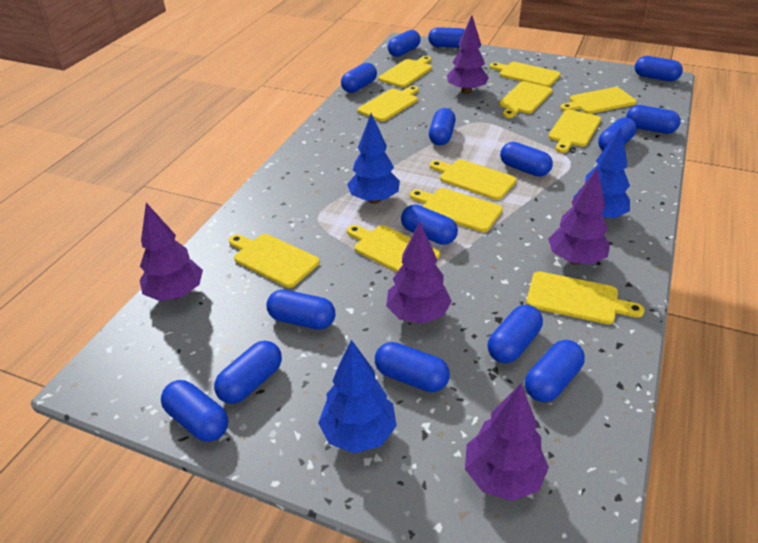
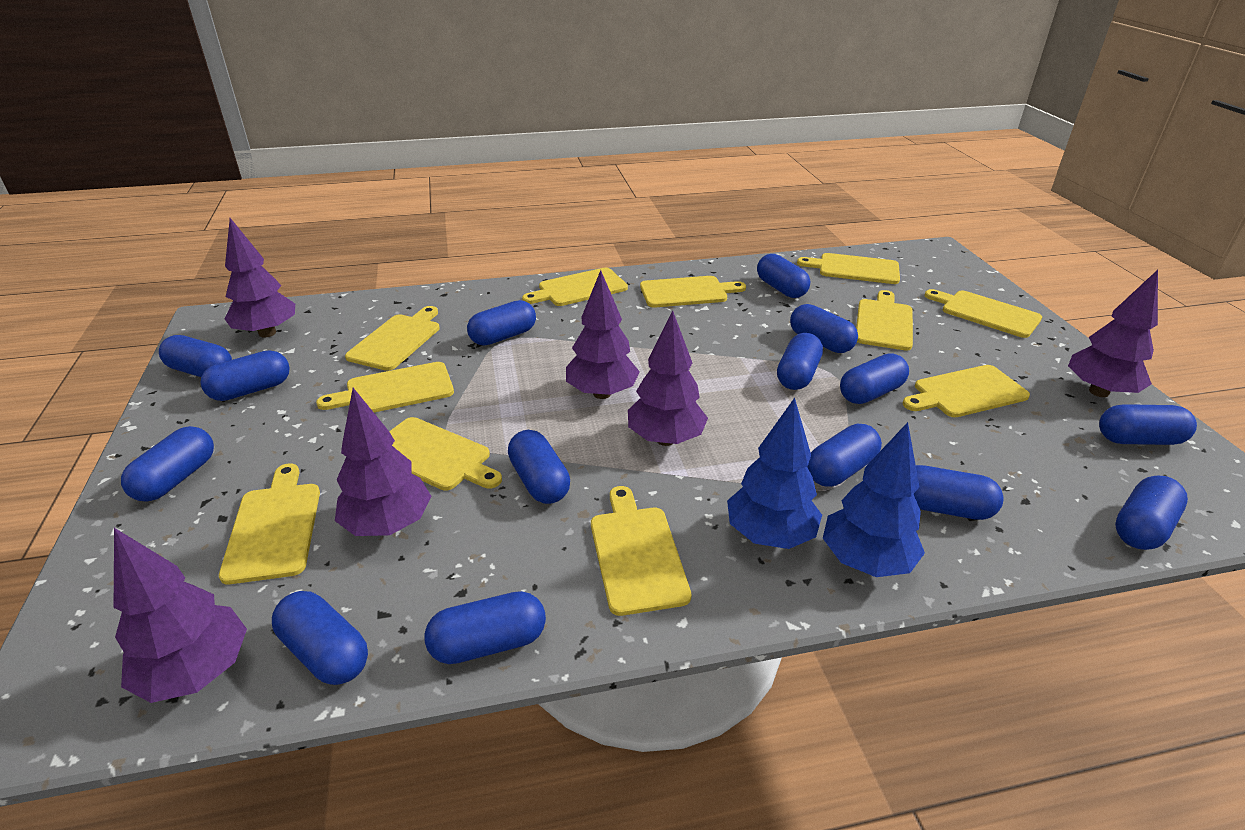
blue tree: 3 -> 2
purple tree: 5 -> 6

